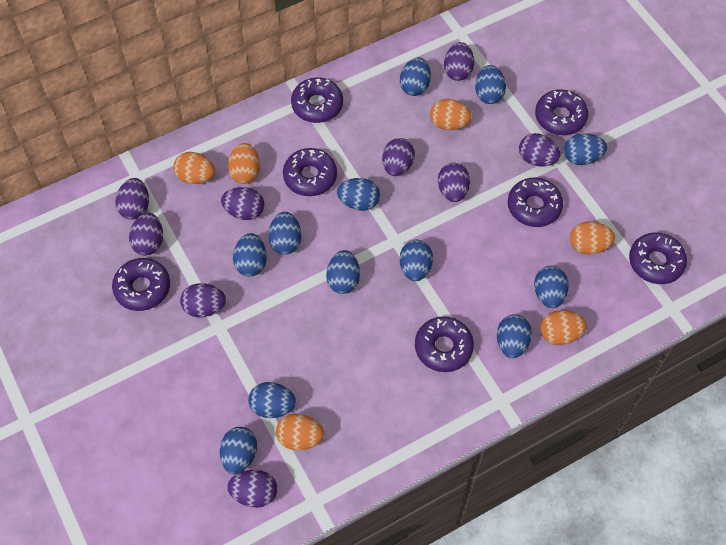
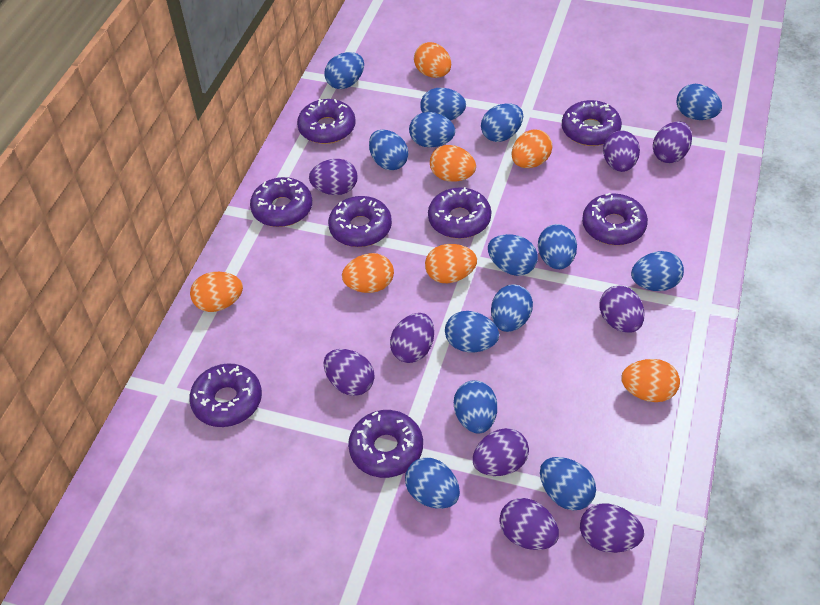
blue egg: 12 -> 14
orange egg: 6 -> 7
purple donut: 7 -> 8

